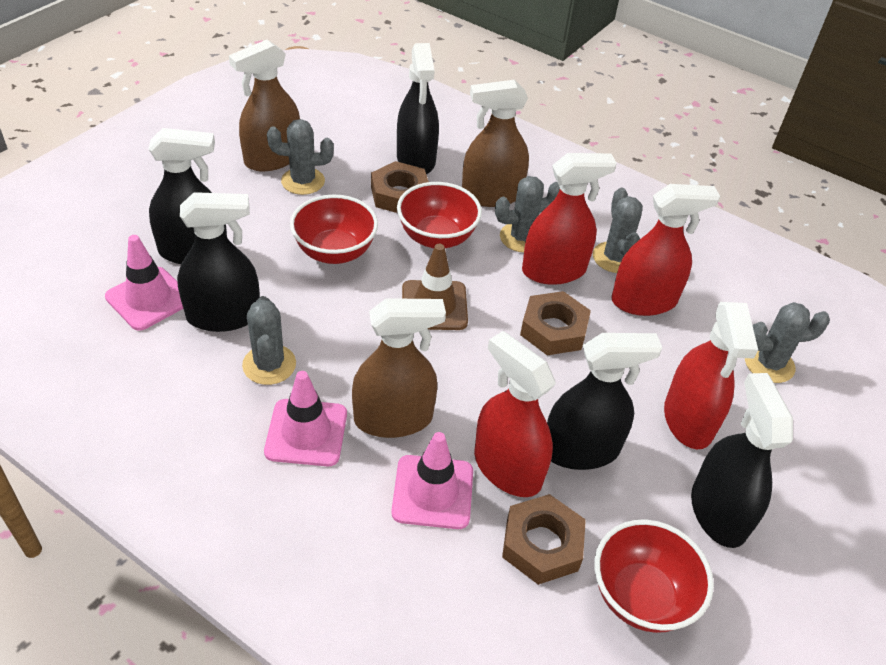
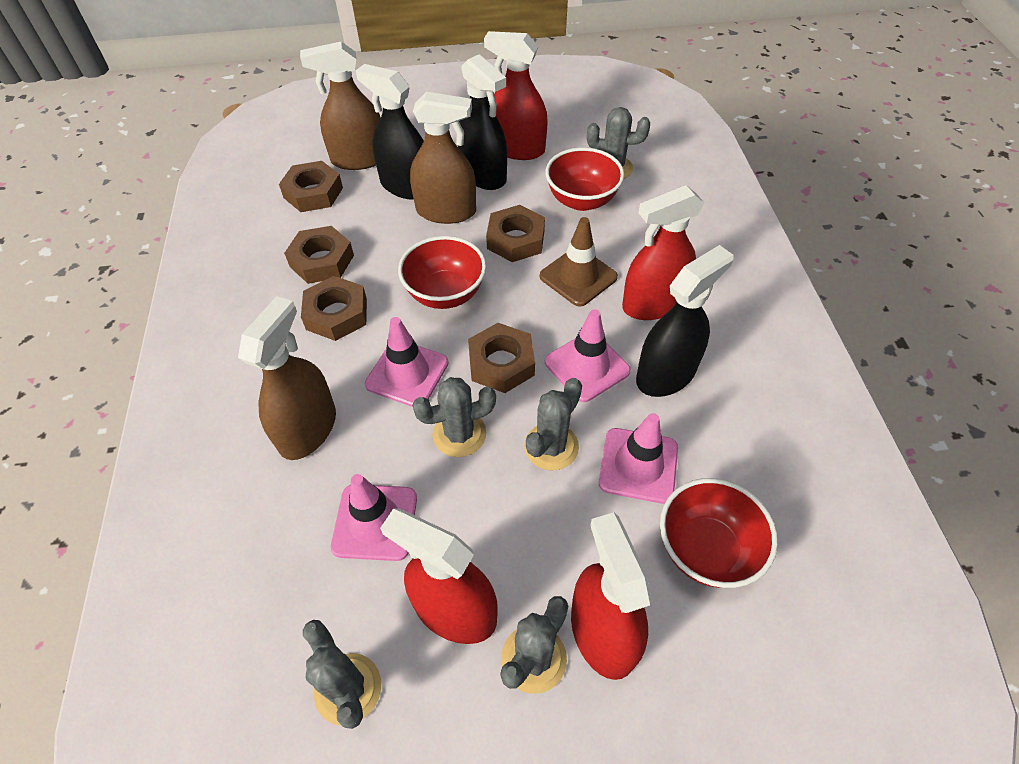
black spray bottle: 5 -> 3
brown nut: 3 -> 5
pink traffic cone: 3 -> 4

